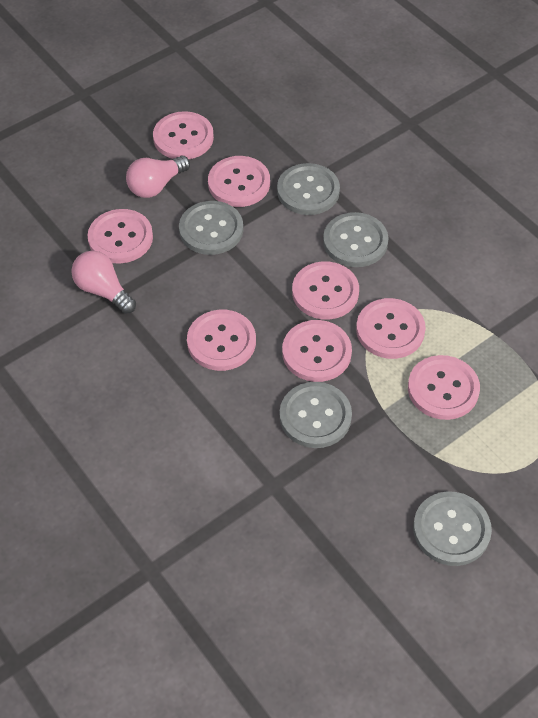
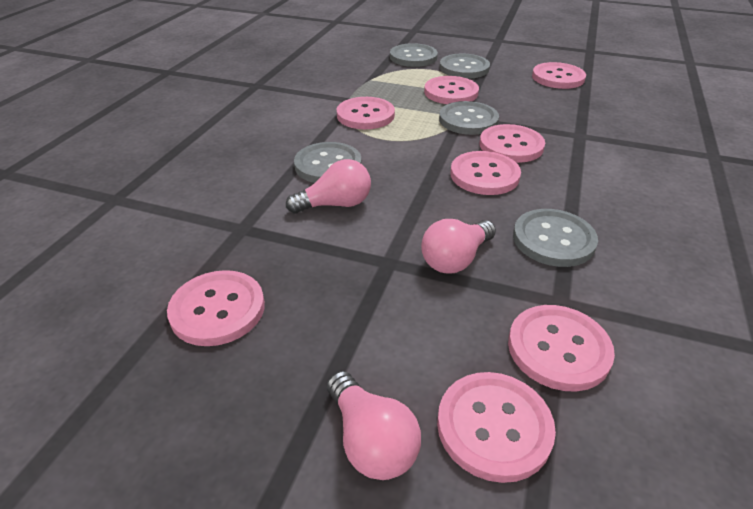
pink light bulb: 2 -> 3

